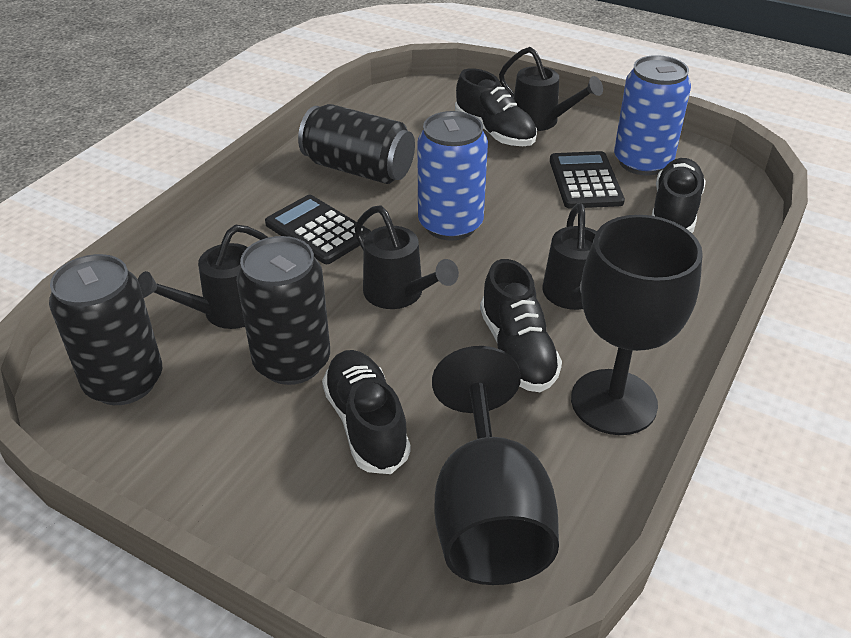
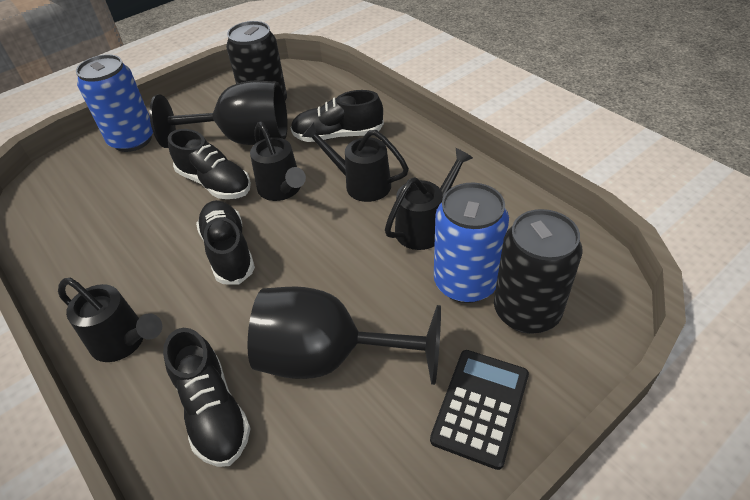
black calculator: 2 -> 1
black can: 3 -> 2

